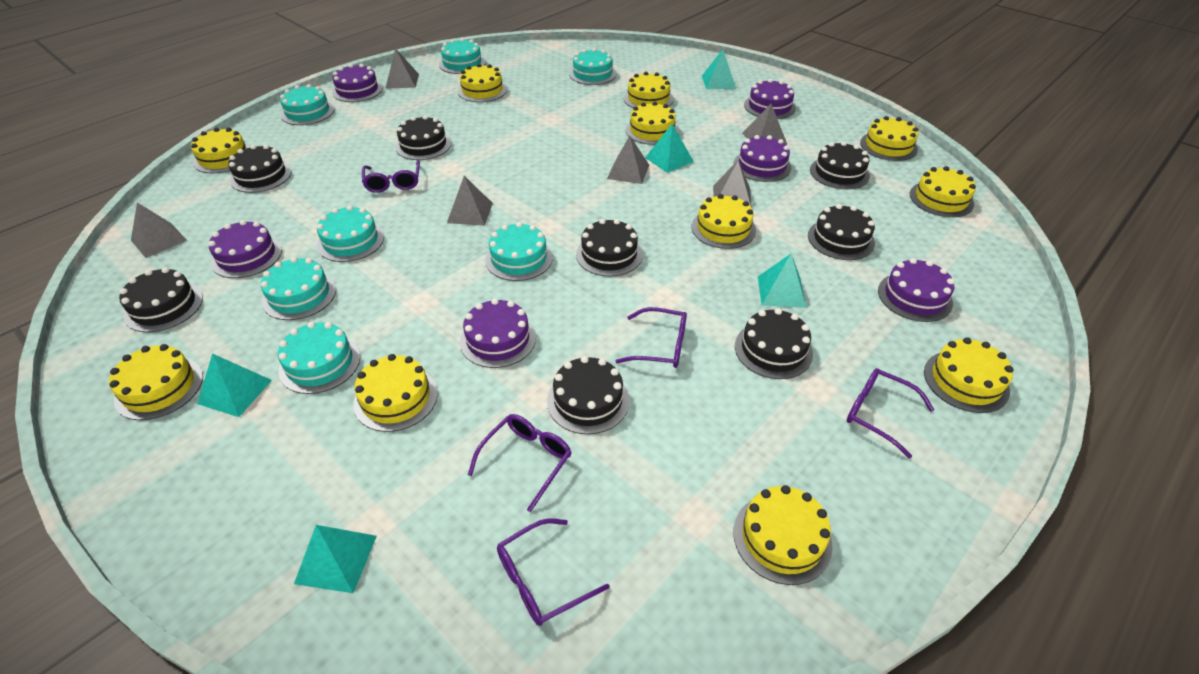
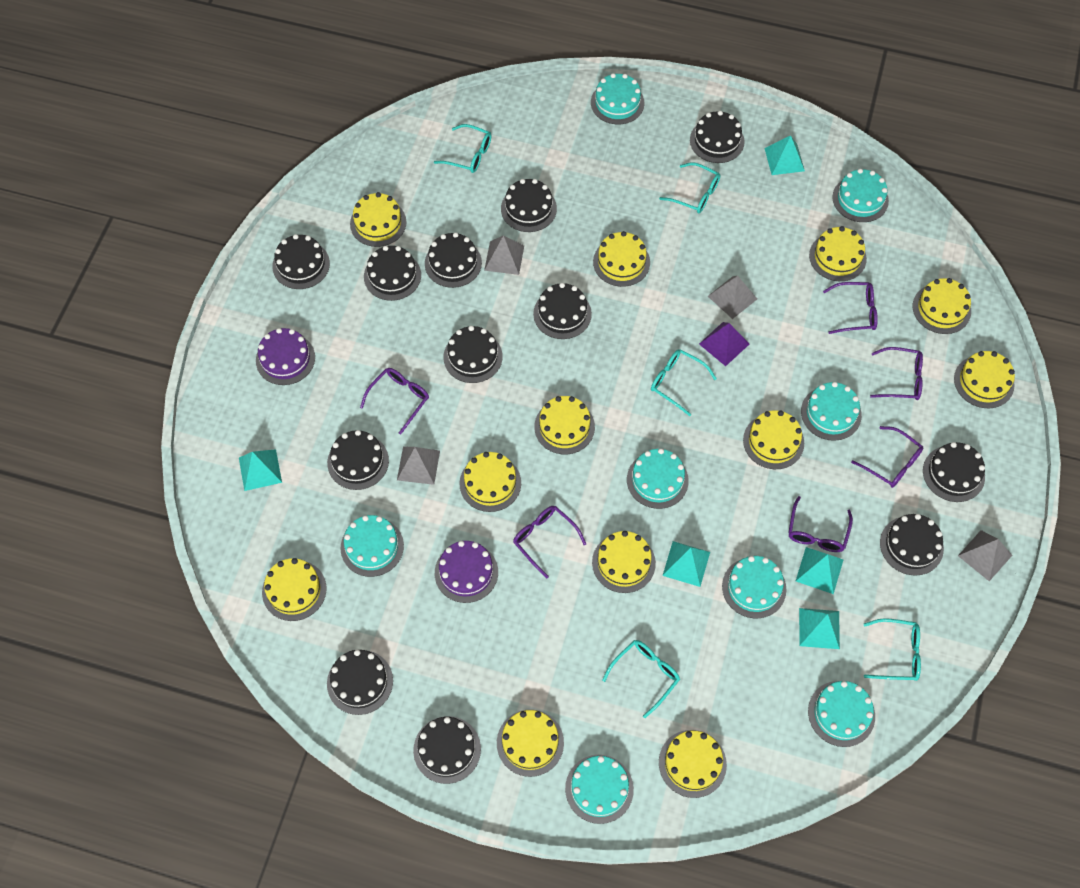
black cake: 8 -> 12
grey pyramid: 6 -> 4
purple cake: 6 -> 2
purple glasses: 5 -> 6
purple pyramid: 0 -> 1
turquoise cake: 7 -> 8
turquoise glasses: 0 -> 5
yellow cake: 11 -> 12

